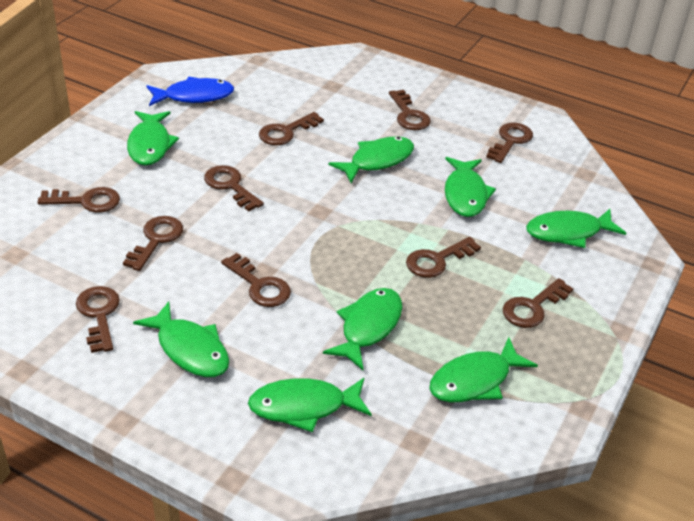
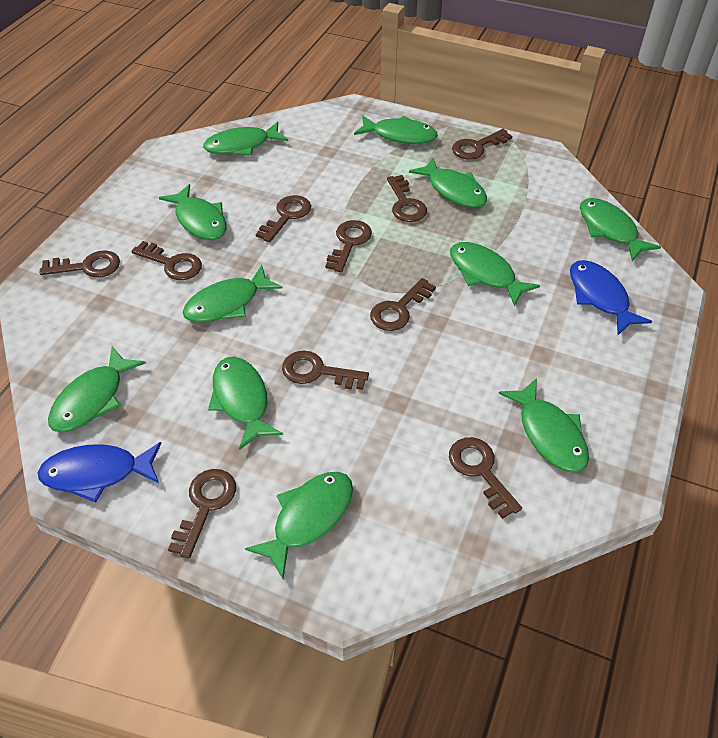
blue fish: 1 -> 2
green fish: 8 -> 11

